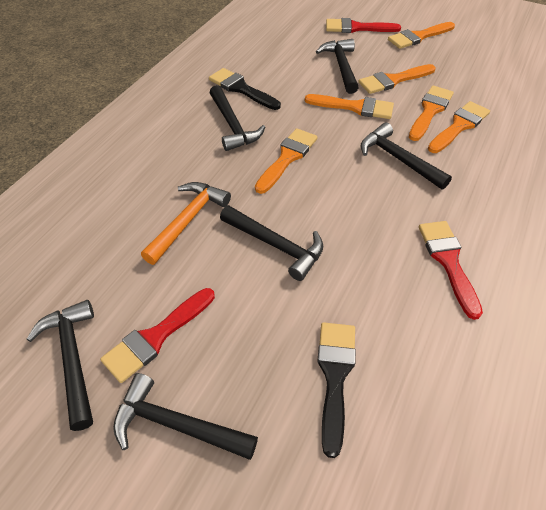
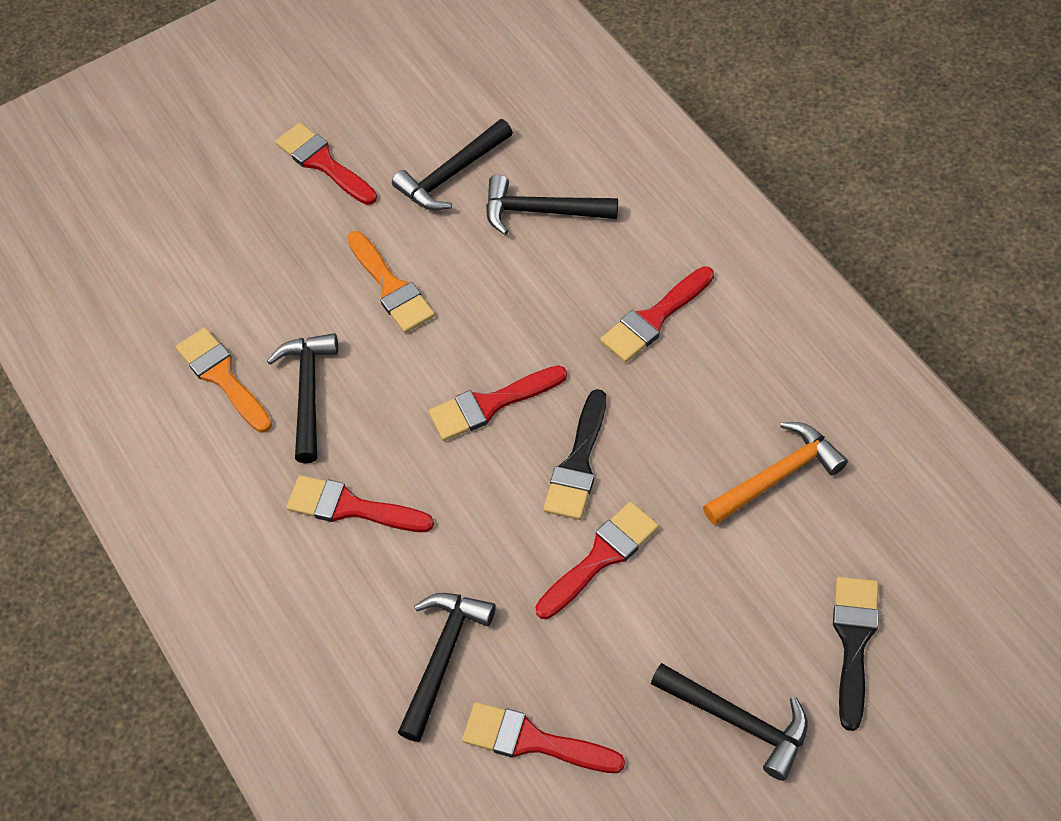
black hammer: 6 -> 5
orange brush: 6 -> 2
red brush: 3 -> 6

